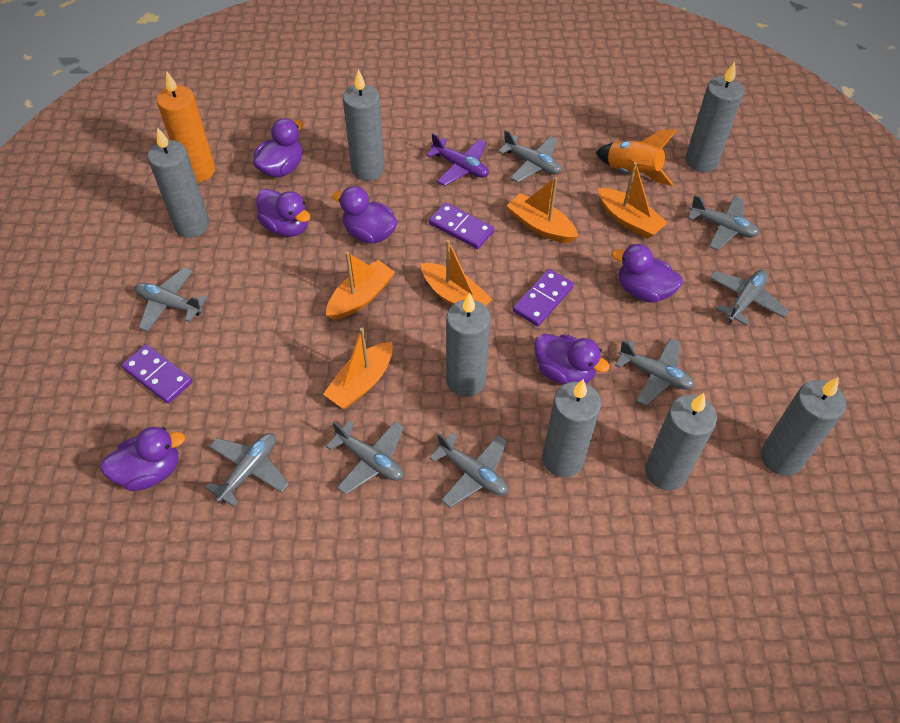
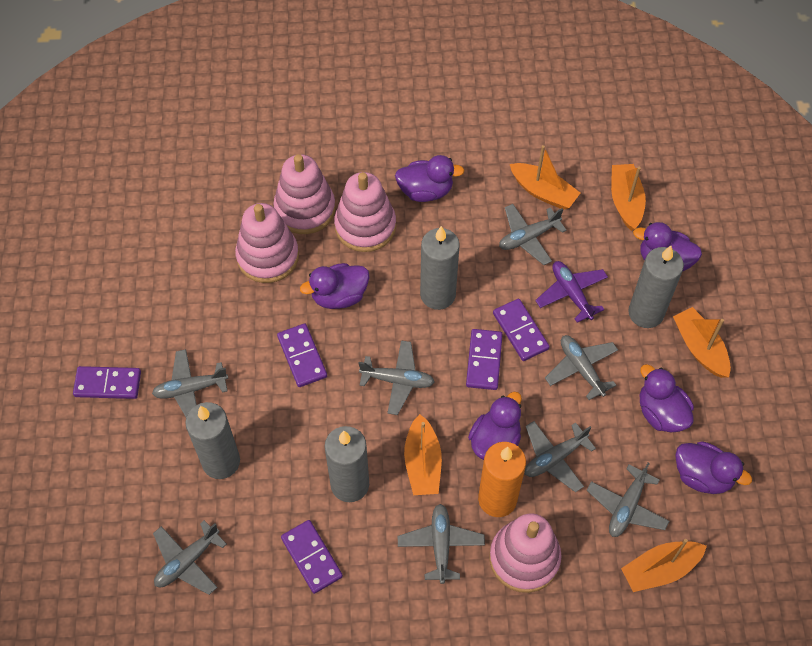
grey candle: 7 -> 4
orange rocket: 1 -> 0
pink stacking toy: 0 -> 4
purple domino: 3 -> 5

